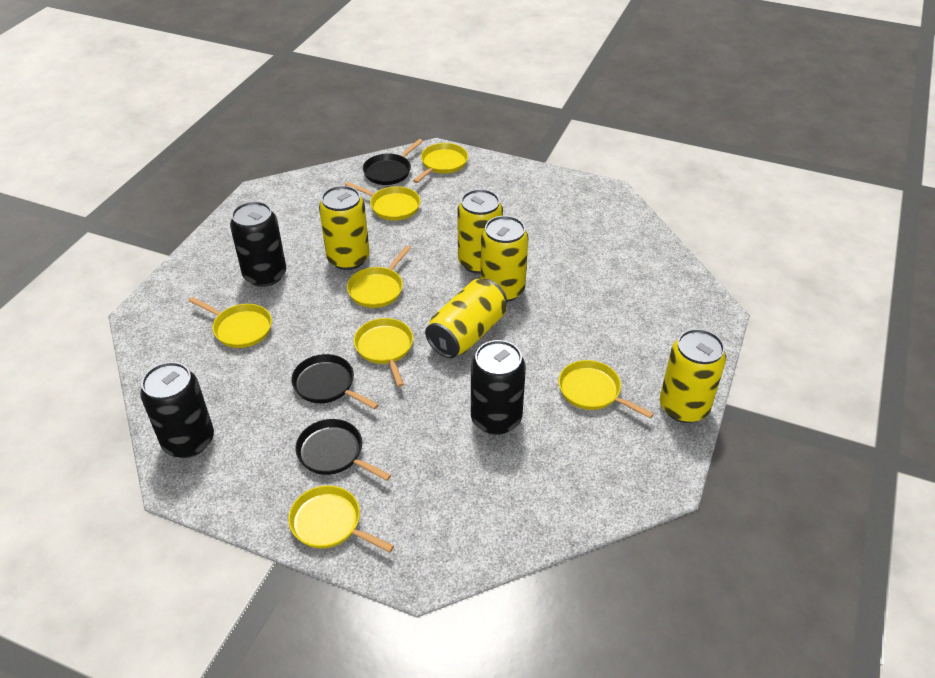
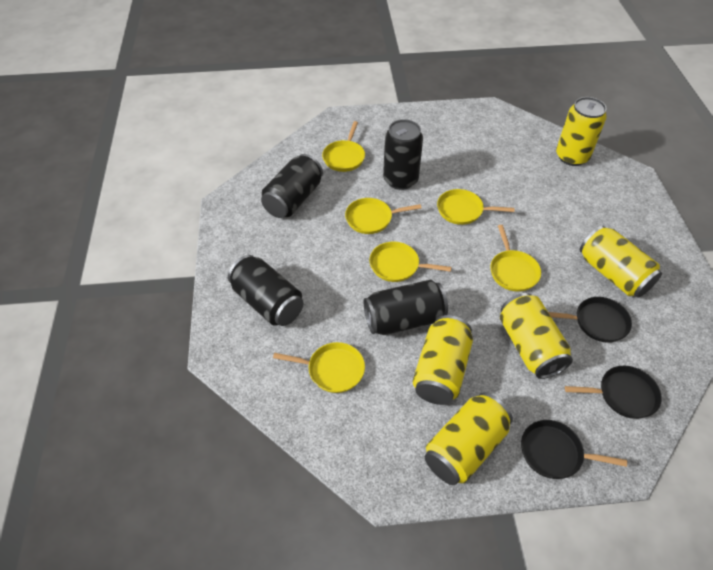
black can: 3 -> 4
yellow pan: 7 -> 6

